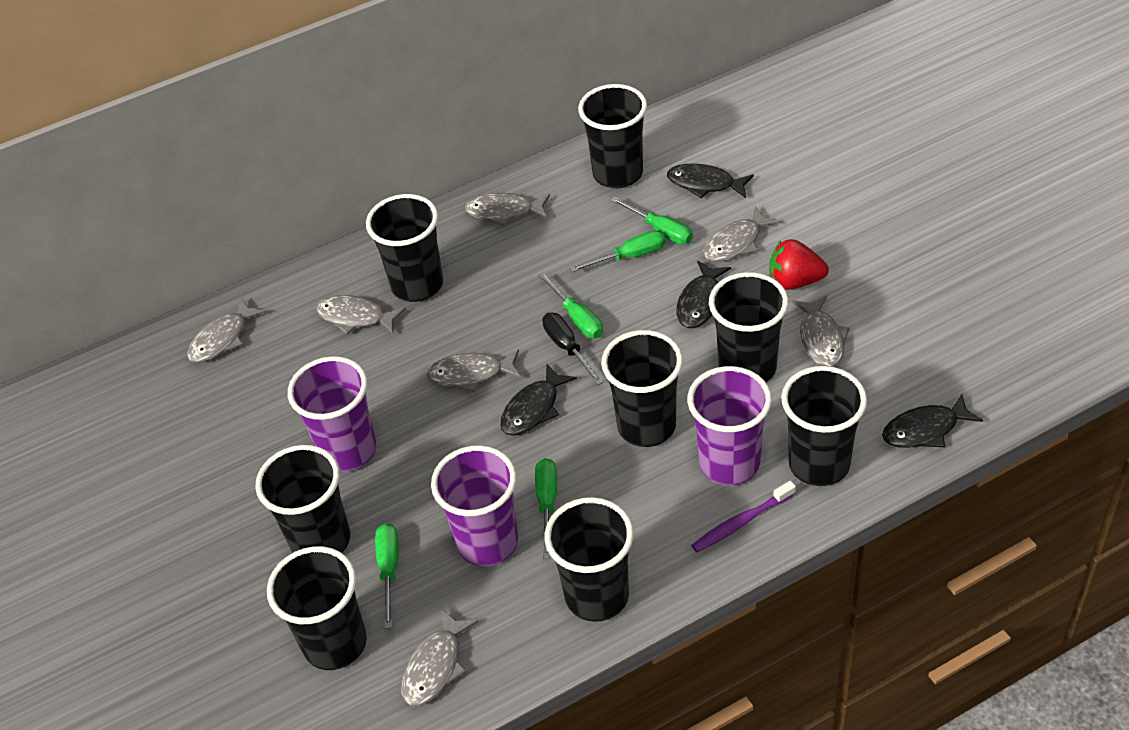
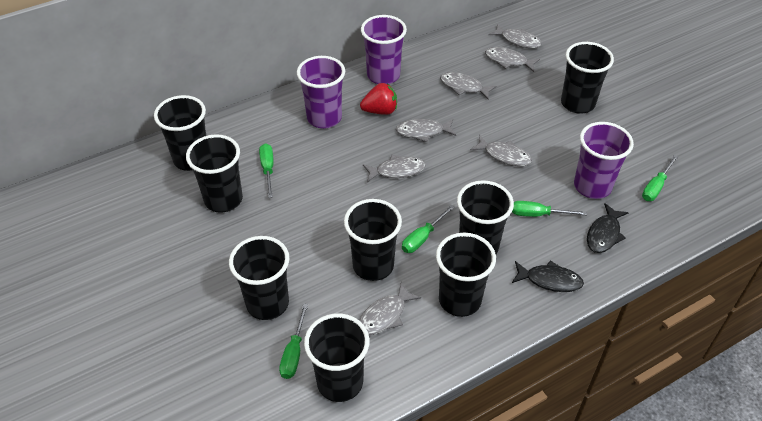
black fish: 4 -> 2
black screwdriver: 1 -> 0
purple toothbrush: 1 -> 0

